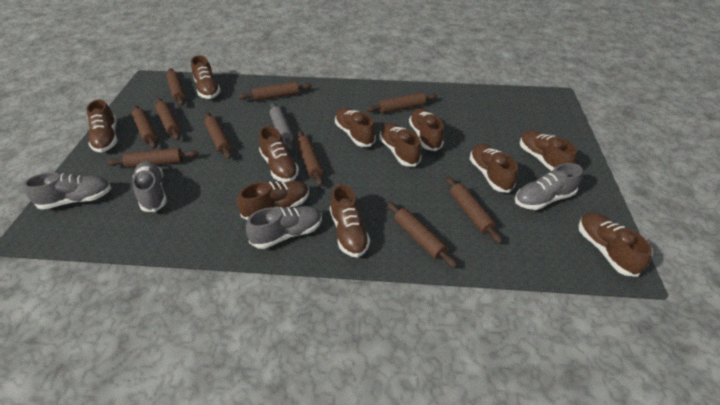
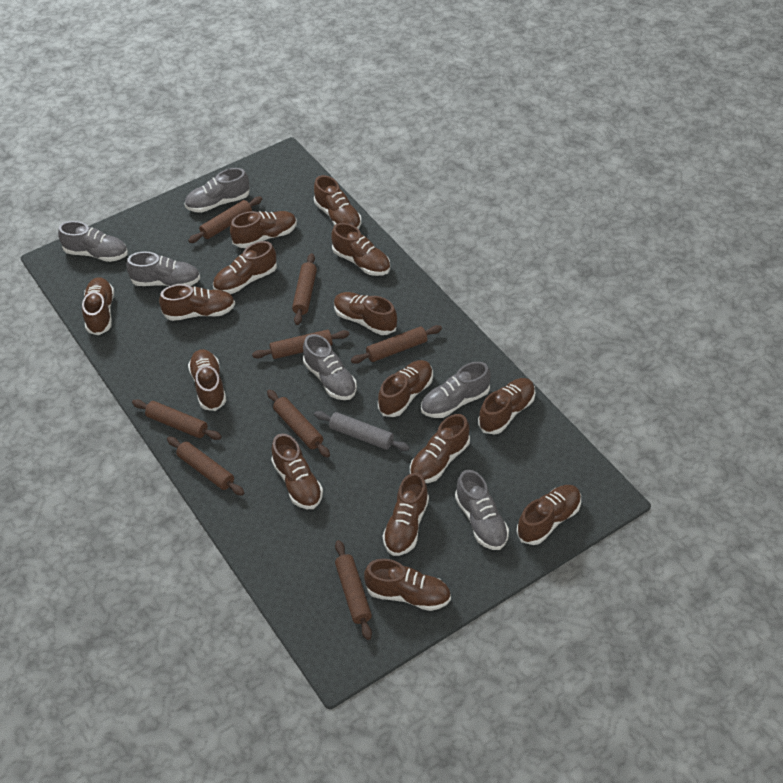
brown rolling pin: 10 -> 8
brown shoe: 11 -> 15
grey shoe: 4 -> 6

